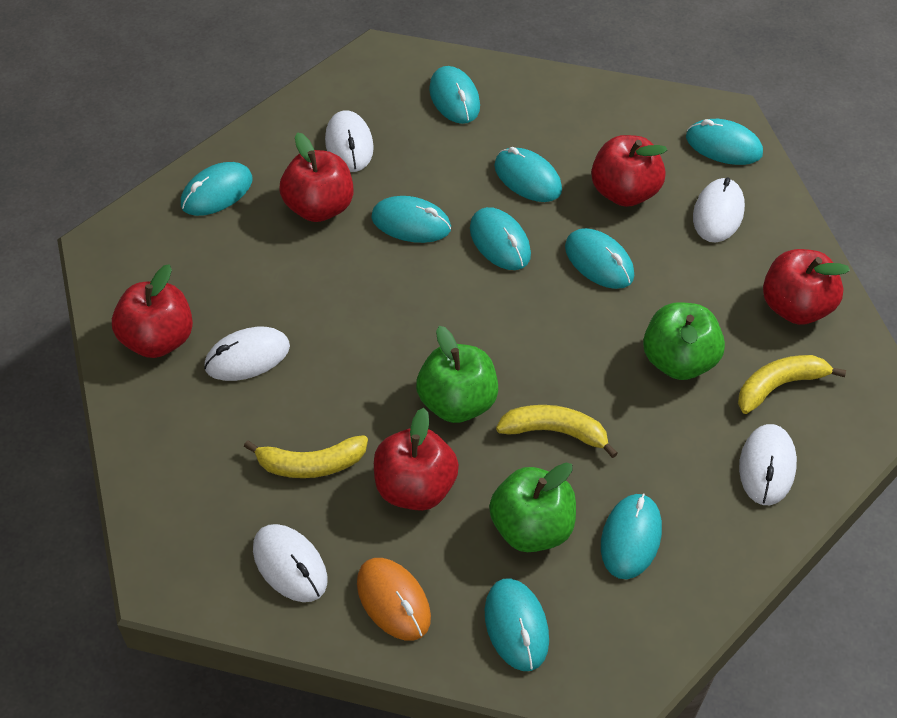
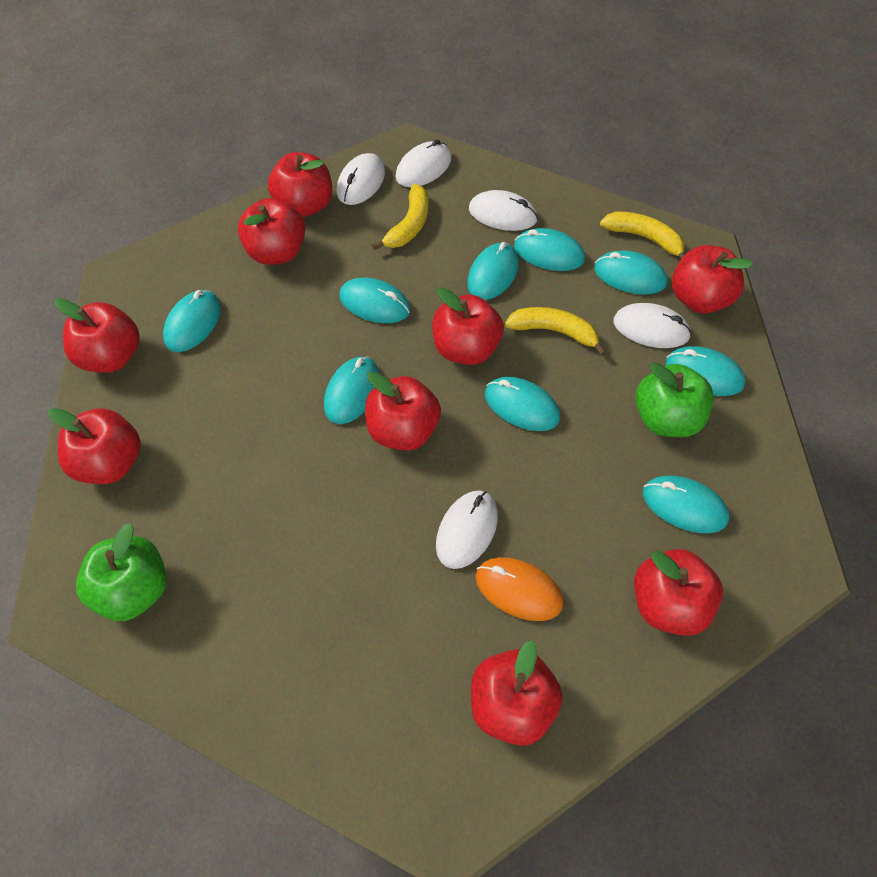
green apple: 3 -> 2
red apple: 5 -> 9

